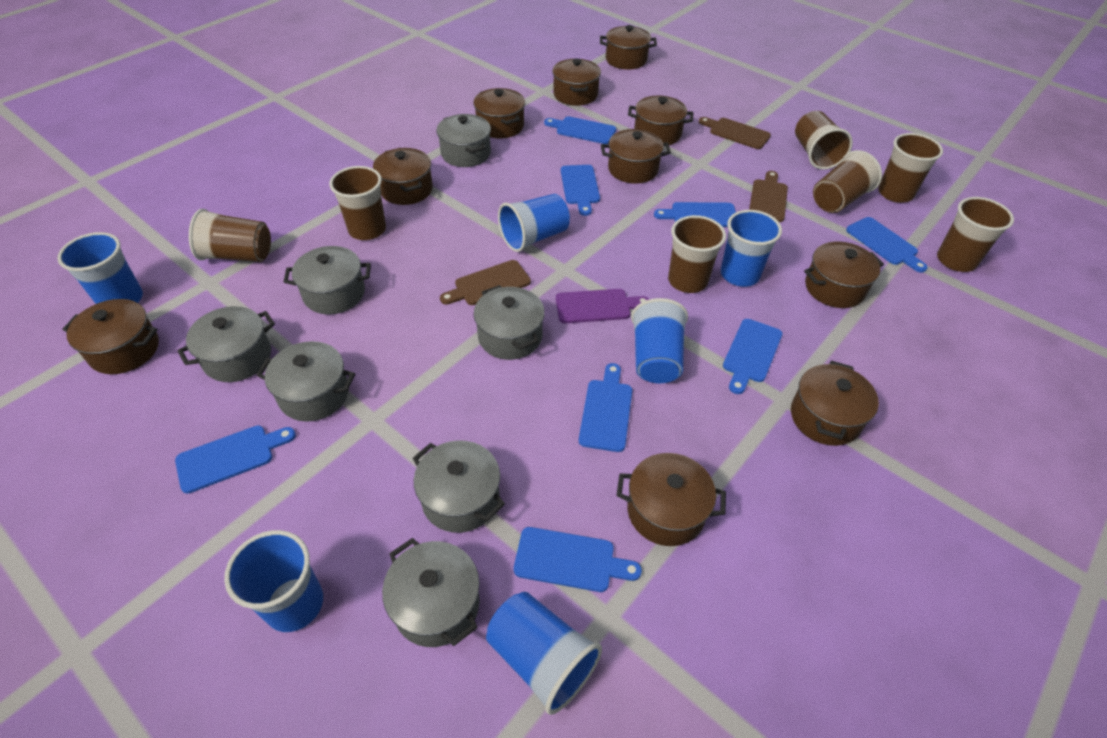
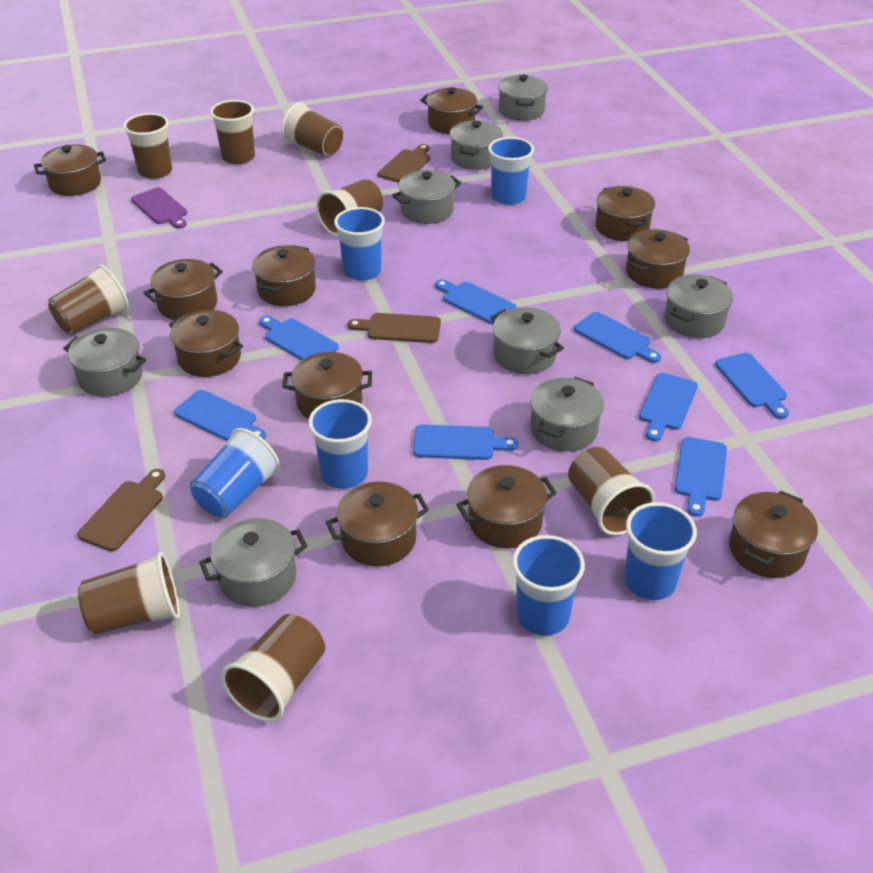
brown cup: 7 -> 8
brown pot: 10 -> 11
grey pot: 7 -> 8

